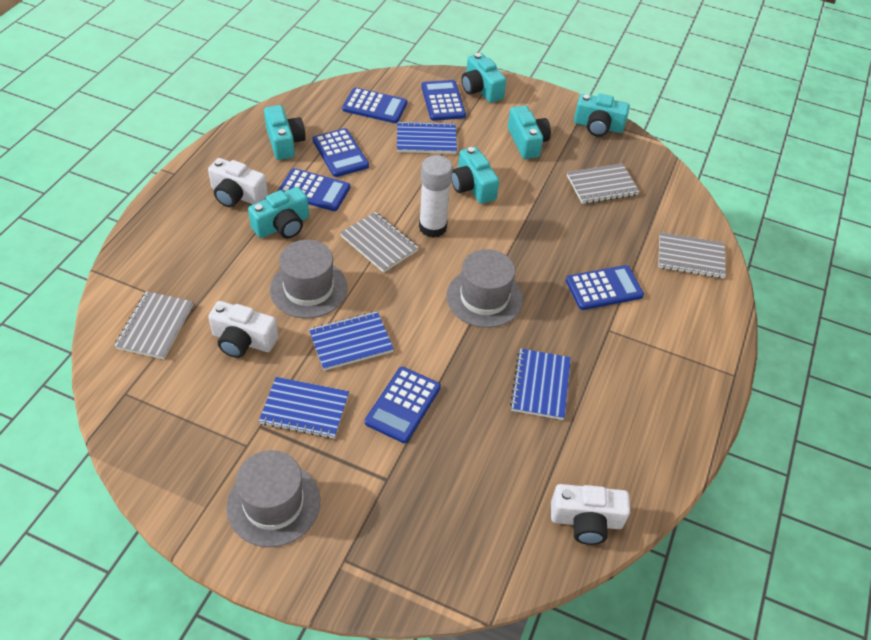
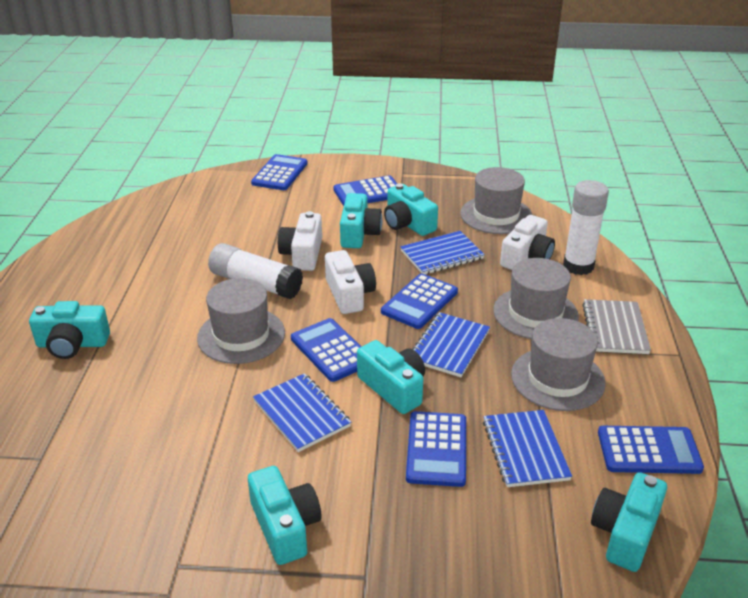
grey hat: 3 -> 4
grey notebook: 4 -> 1
white glue stick: 1 -> 2

